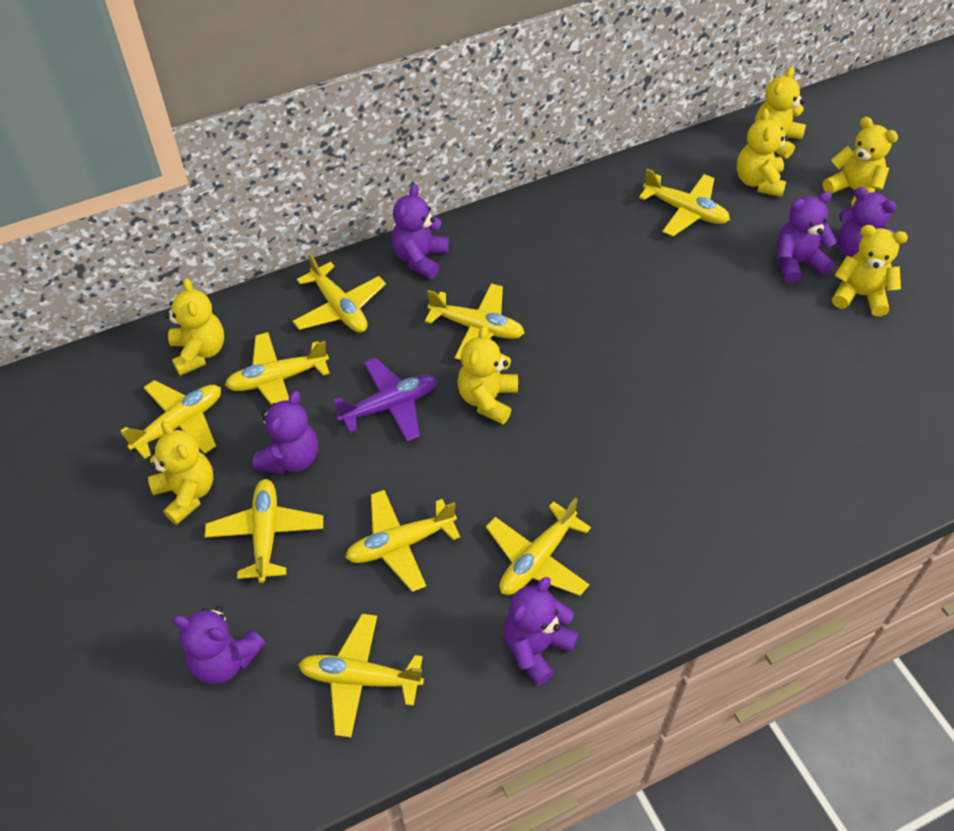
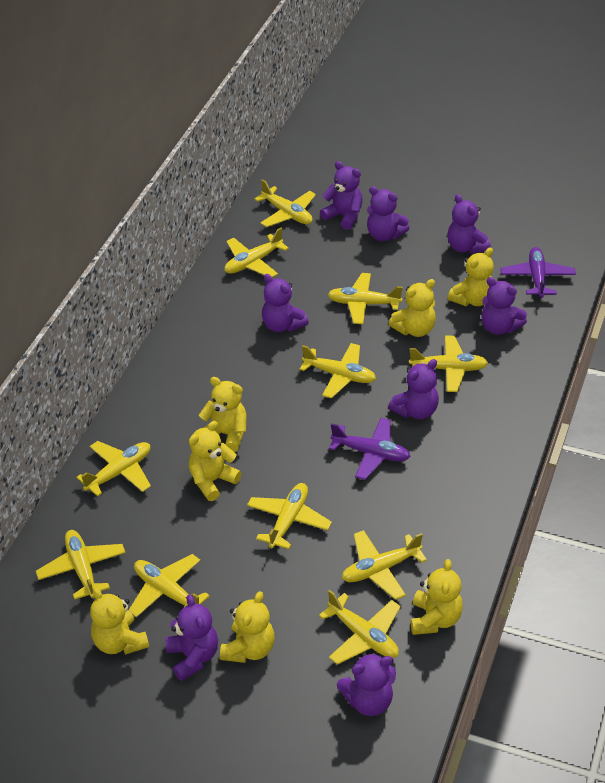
purple plane: 1 -> 2
purple teddy bear: 6 -> 8
yellow plane: 9 -> 11

